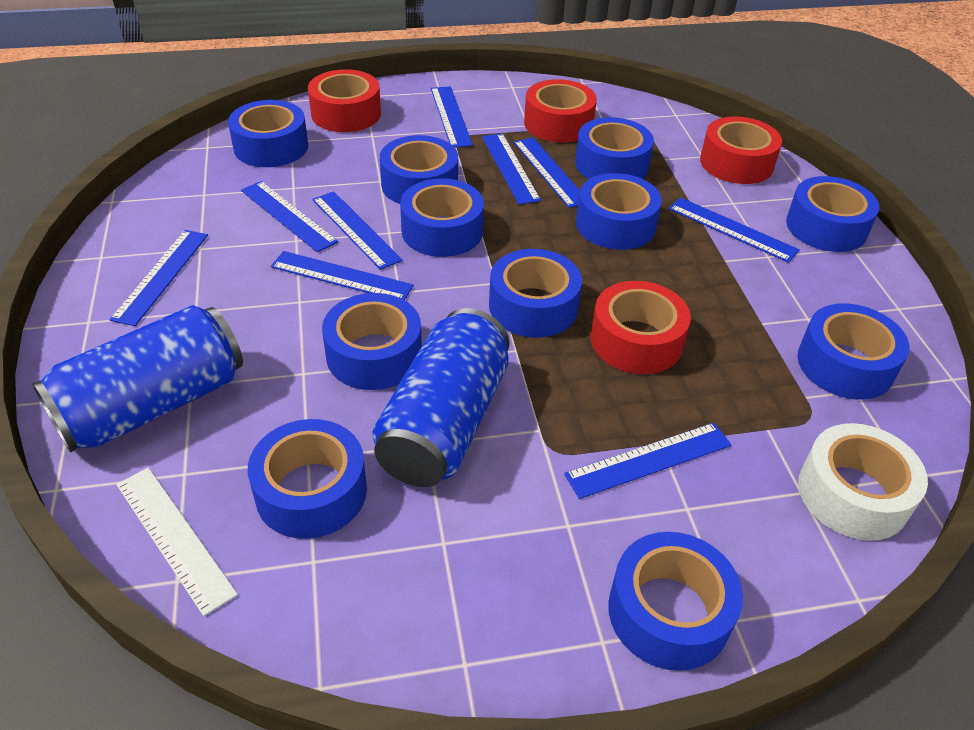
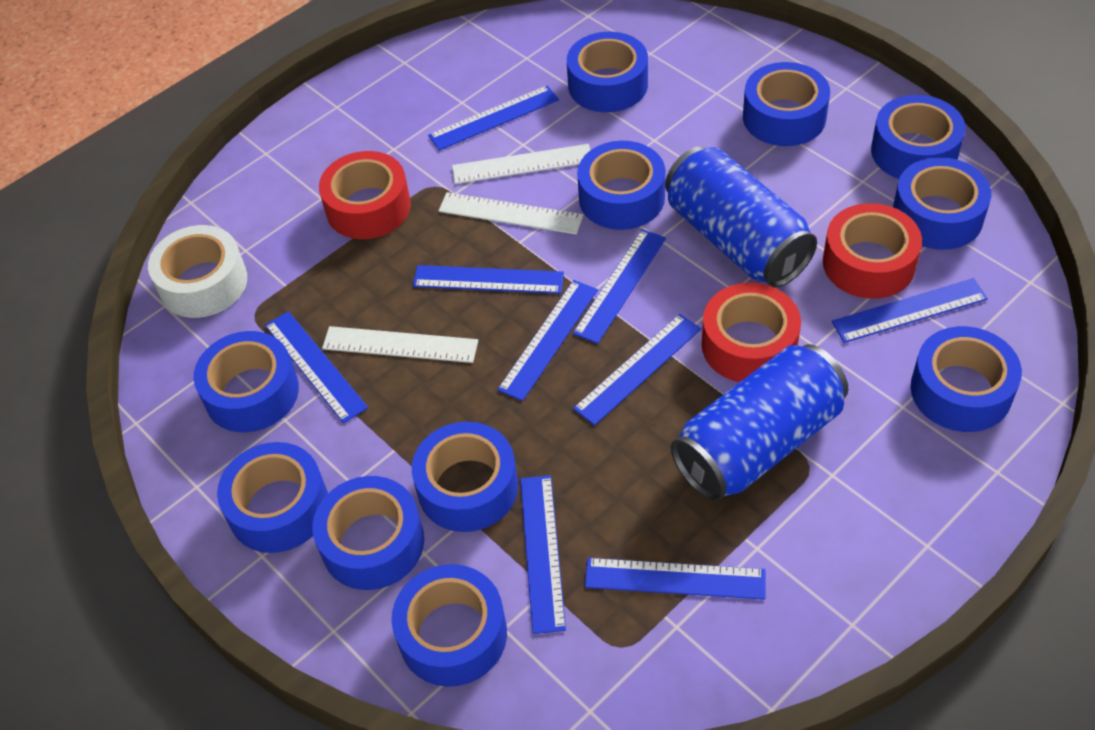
red tape: 4 -> 3
white ruler: 1 -> 3

